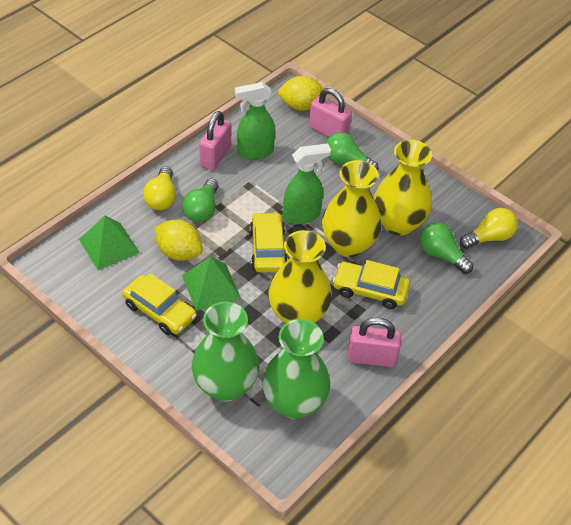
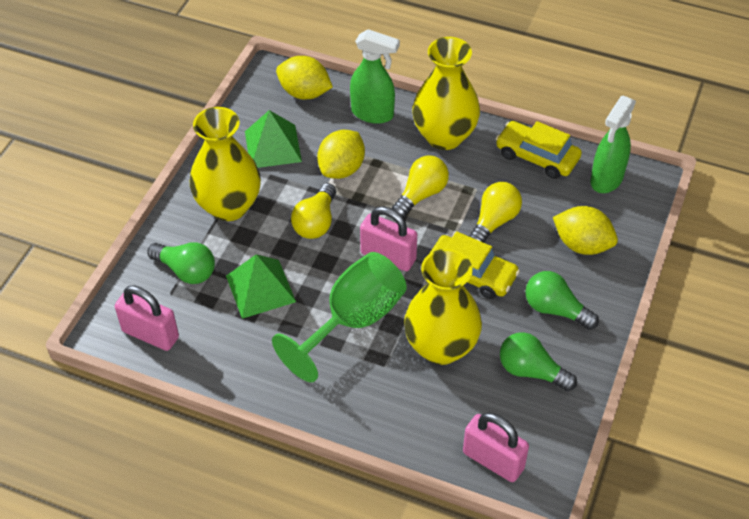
green goblet: 0 -> 1
green vase: 2 -> 0
yellow car: 3 -> 2
yellow lemon: 2 -> 3
yellow light bulb: 2 -> 3

